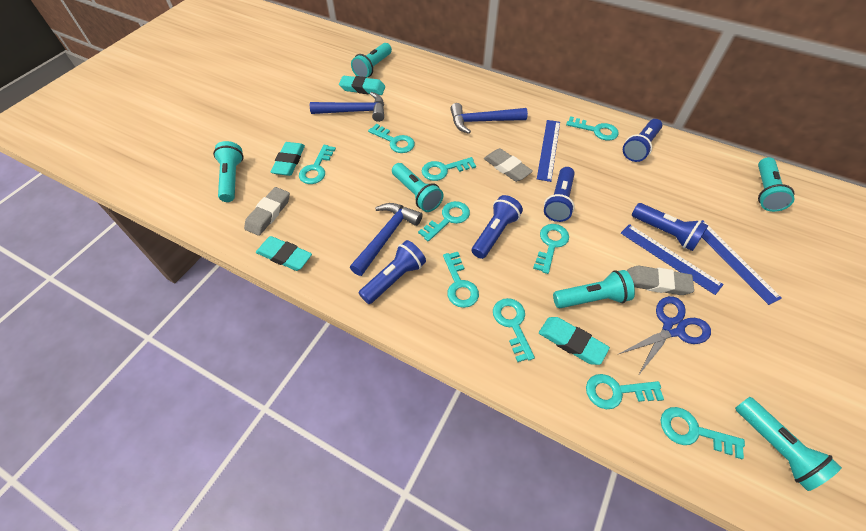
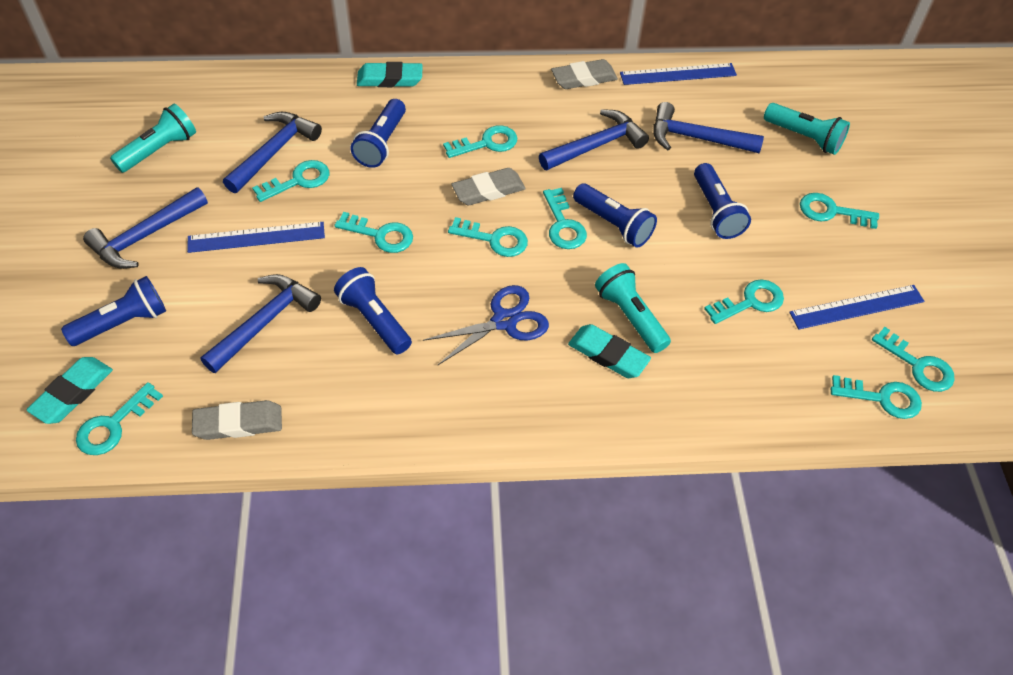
blue hammer: 3 -> 5
turquoise eraser: 4 -> 3
turquoise flashlight: 6 -> 3

